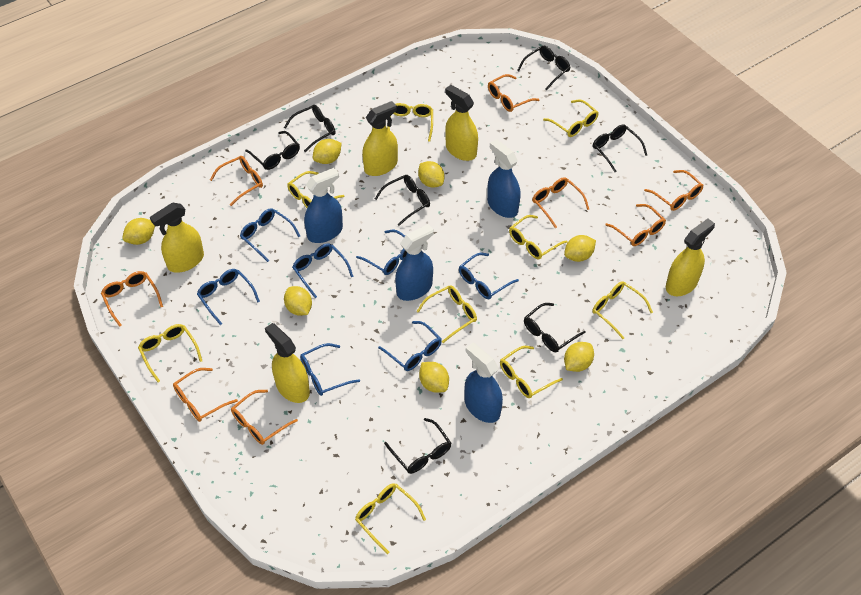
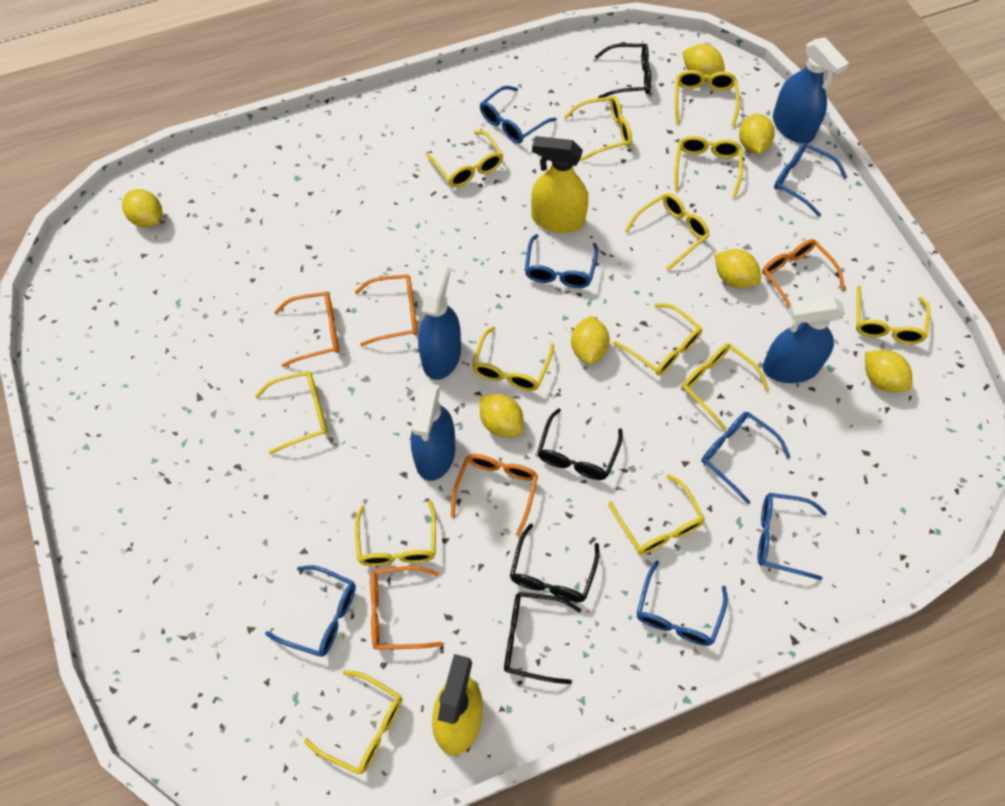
black glasses: 7 -> 4
orange glasses: 8 -> 5
yellow glasses: 9 -> 13
yellow spray bottle: 5 -> 2

